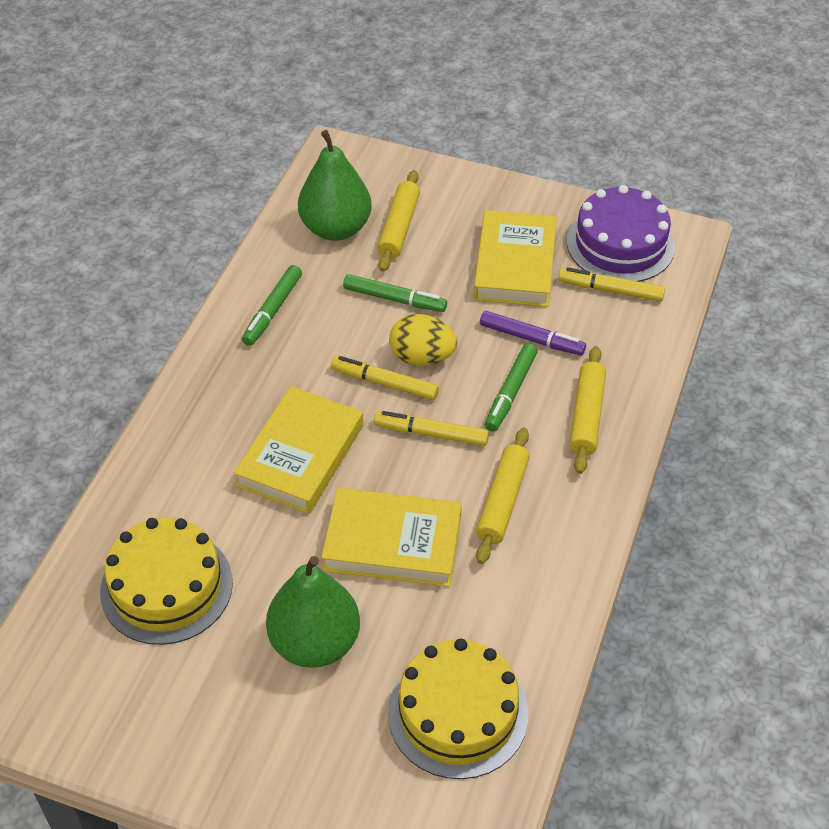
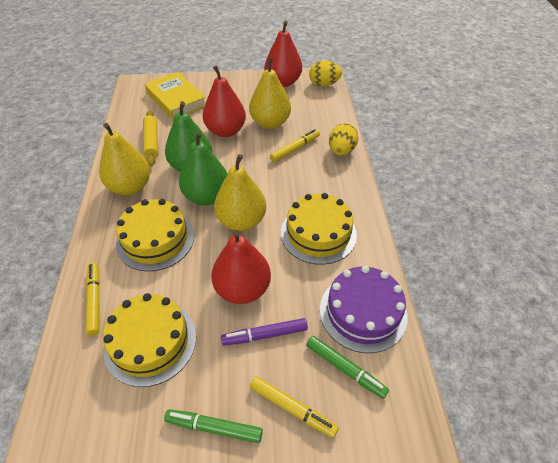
green marker: 3 -> 2
red pear: 0 -> 3
yellow book: 3 -> 1
yellow cake: 2 -> 3
yellow egg: 1 -> 2
yellow pear: 0 -> 3
yellow rolling pin: 3 -> 1

